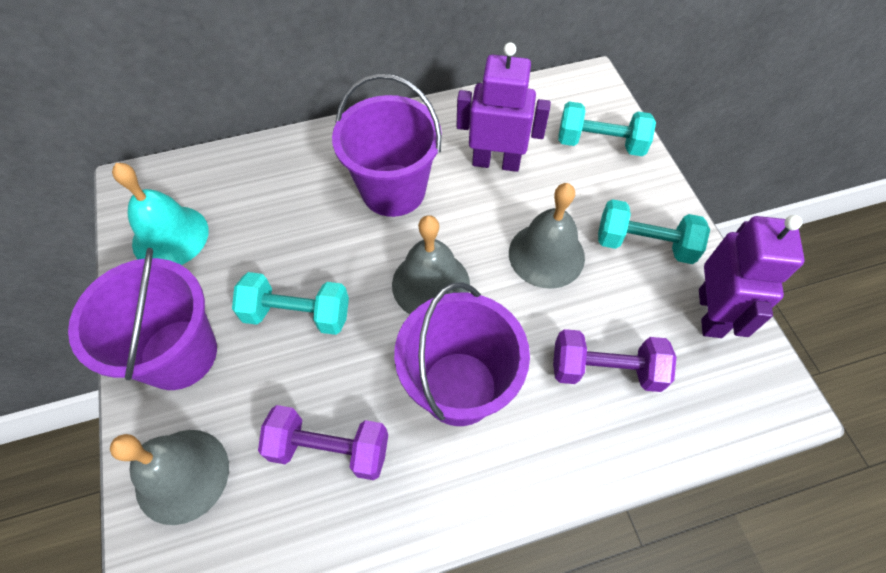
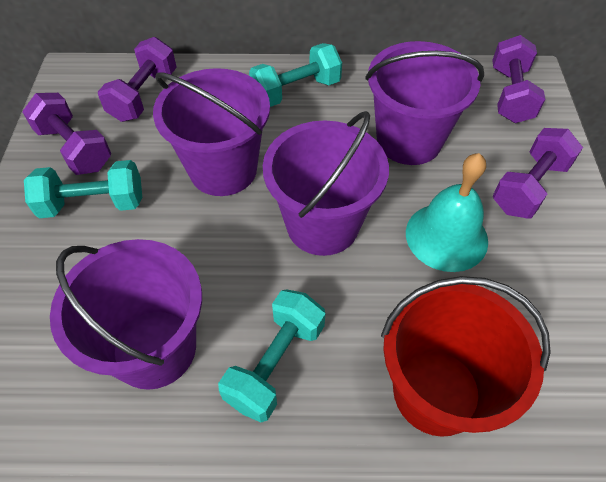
grey bell: 3 -> 0
purple bucket: 3 -> 4
purple dumbbell: 2 -> 4
purple robot: 2 -> 0
red bucket: 0 -> 1

